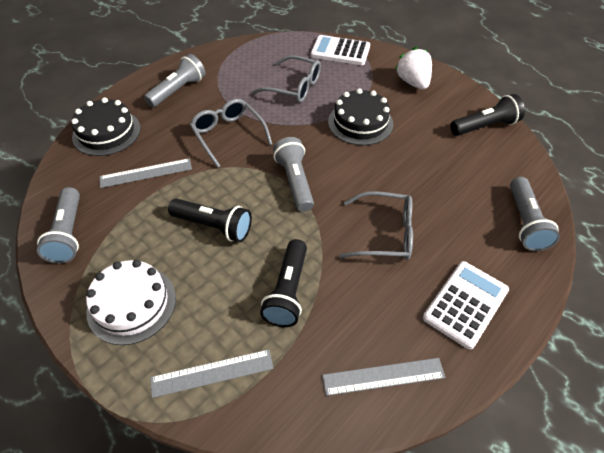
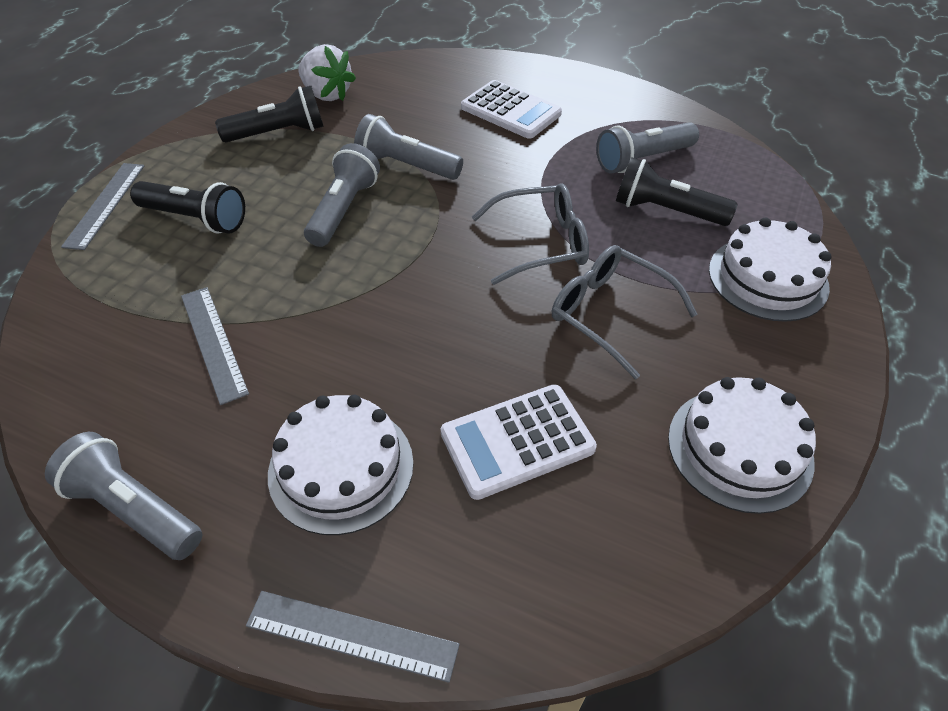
black cake: 2 -> 0
grey glasses: 3 -> 2
white cake: 1 -> 3

